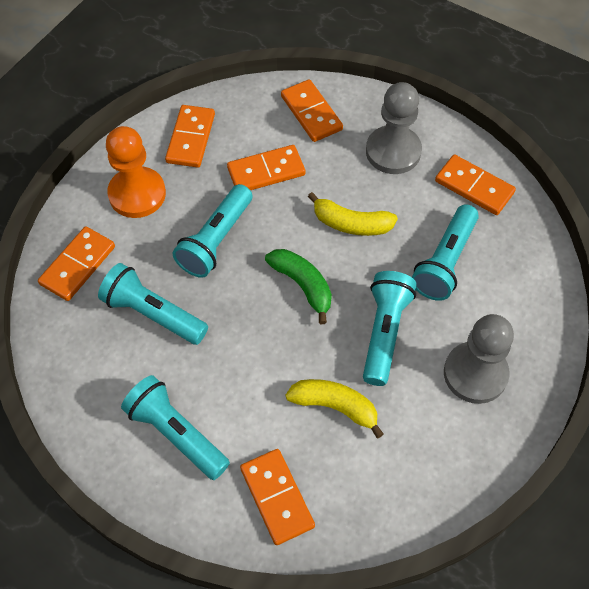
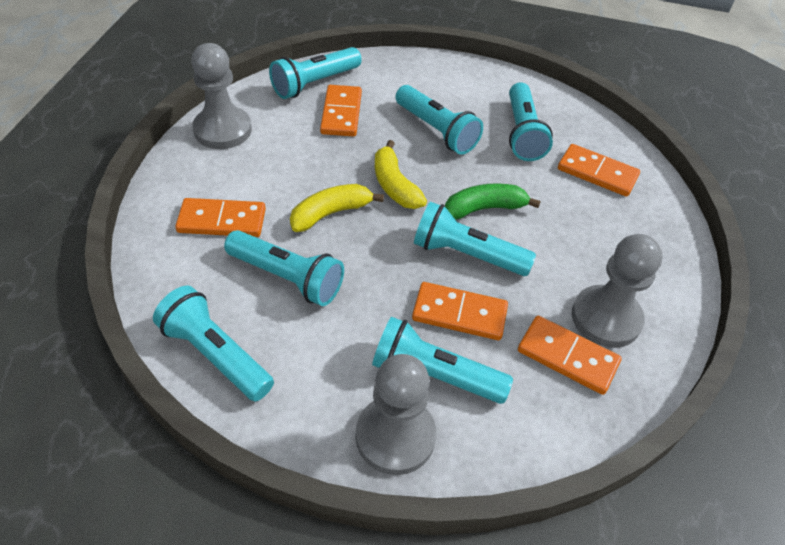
grey pawn: 2 -> 3
orange domino: 6 -> 5
orange pawn: 1 -> 0
turquoise flashlight: 5 -> 7

